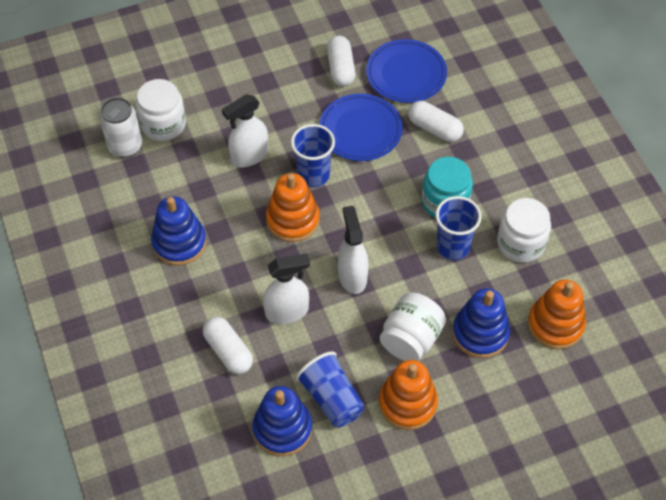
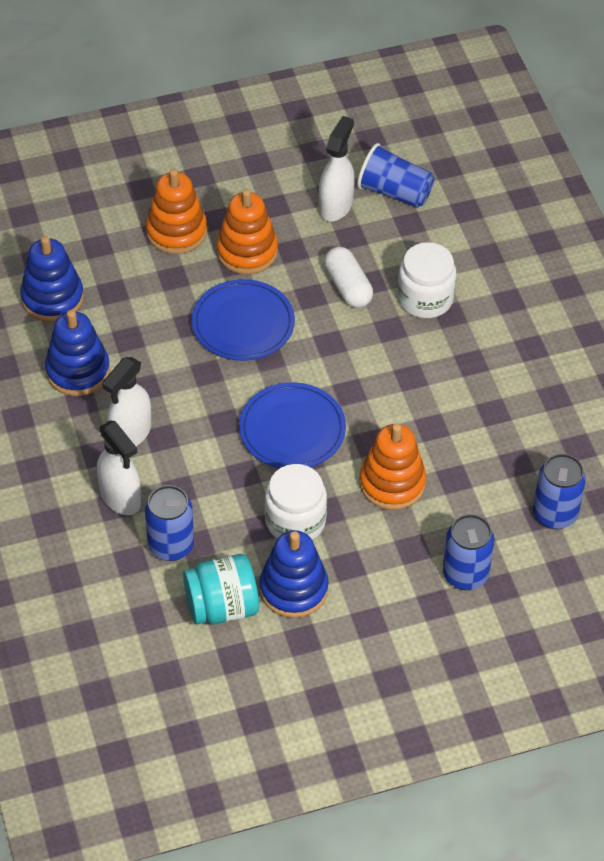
blue can: 0 -> 3
blue cup: 3 -> 1
white can: 1 -> 0
white capsule: 3 -> 1
white jar: 3 -> 2

